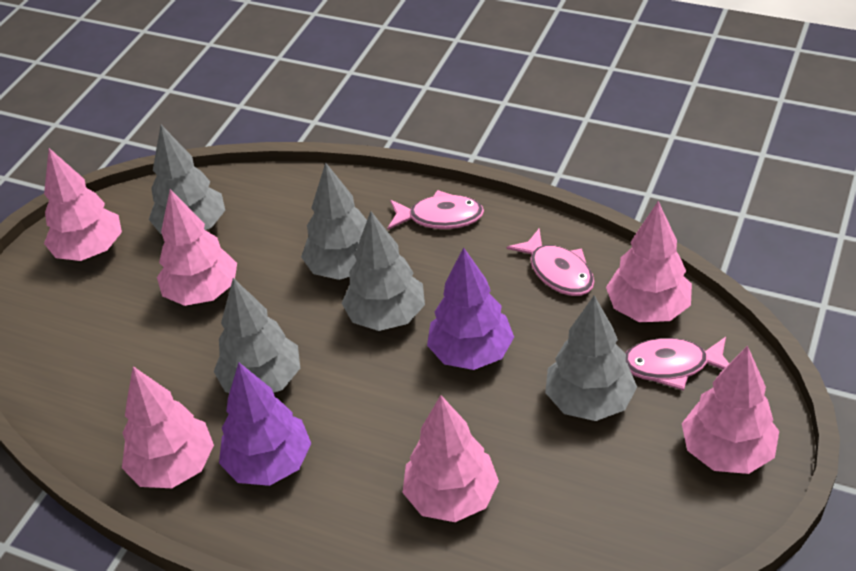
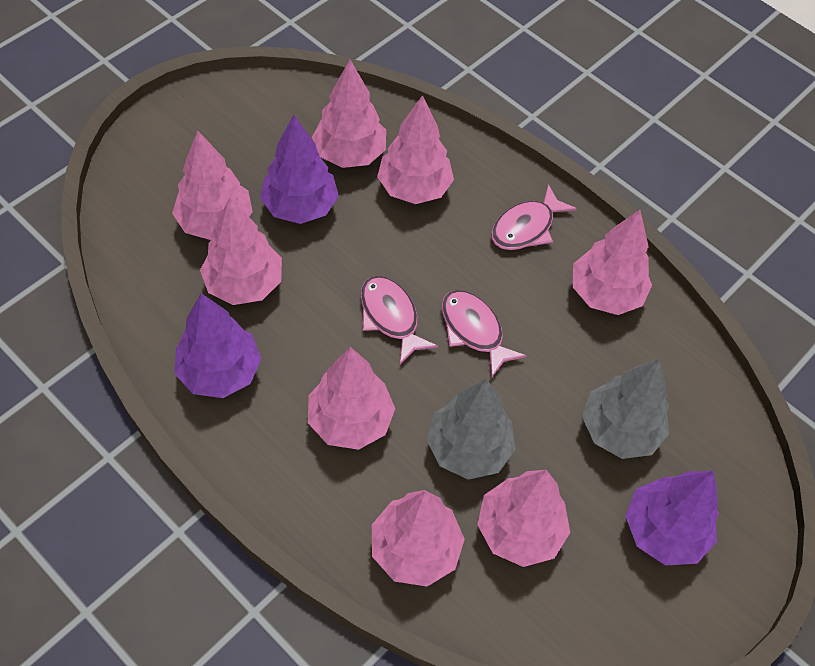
grey tree: 5 -> 2
pink tree: 6 -> 8
purple tree: 2 -> 3

